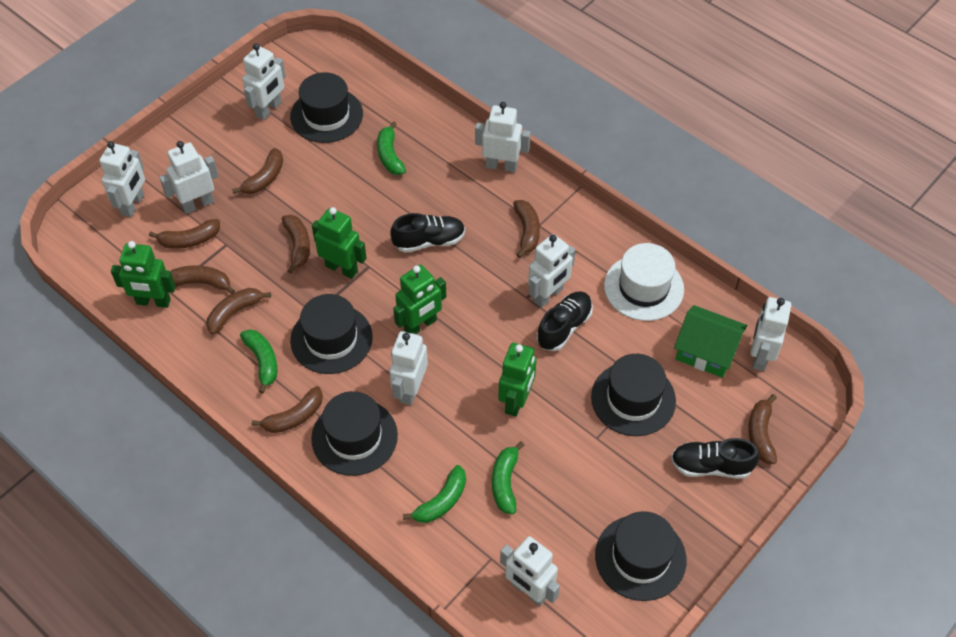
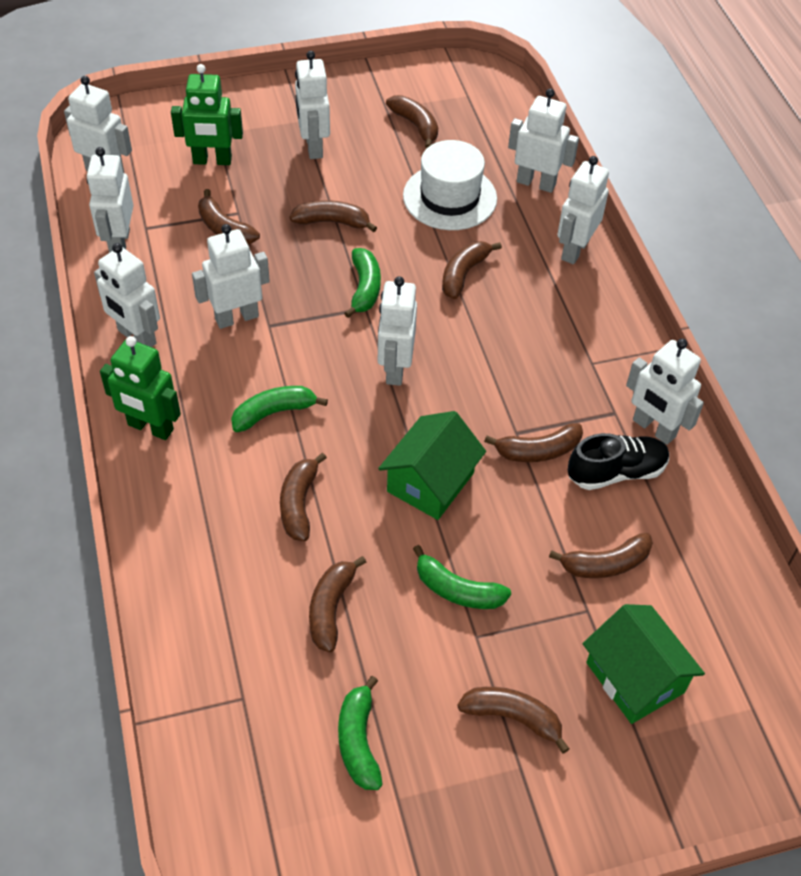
black hat: 5 -> 0
black shoe: 3 -> 1
brown banana: 8 -> 9
green house: 1 -> 2
green robot: 4 -> 2
white robot: 8 -> 9

